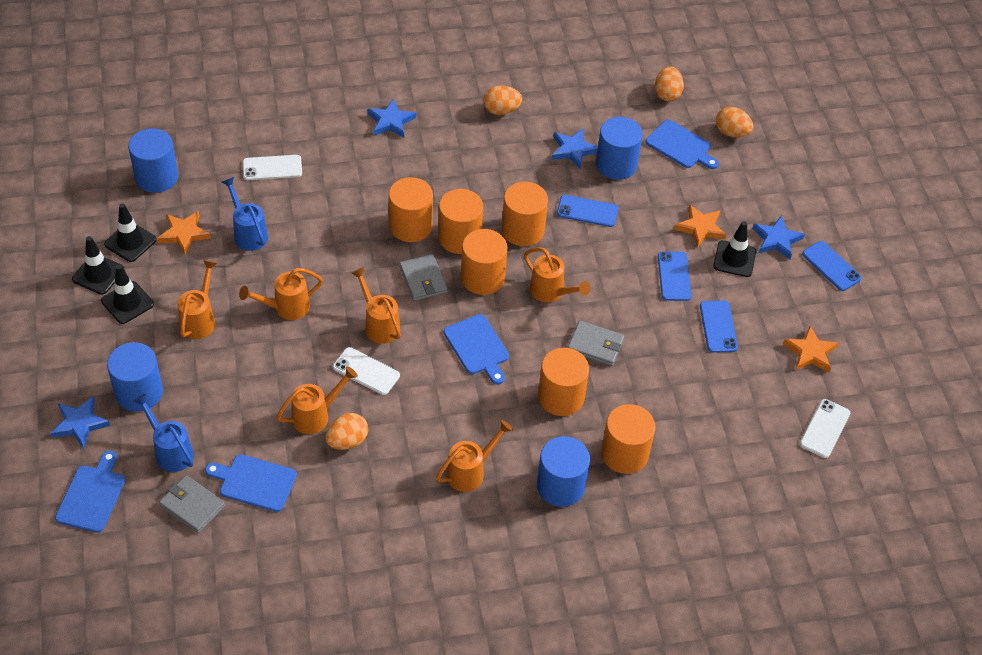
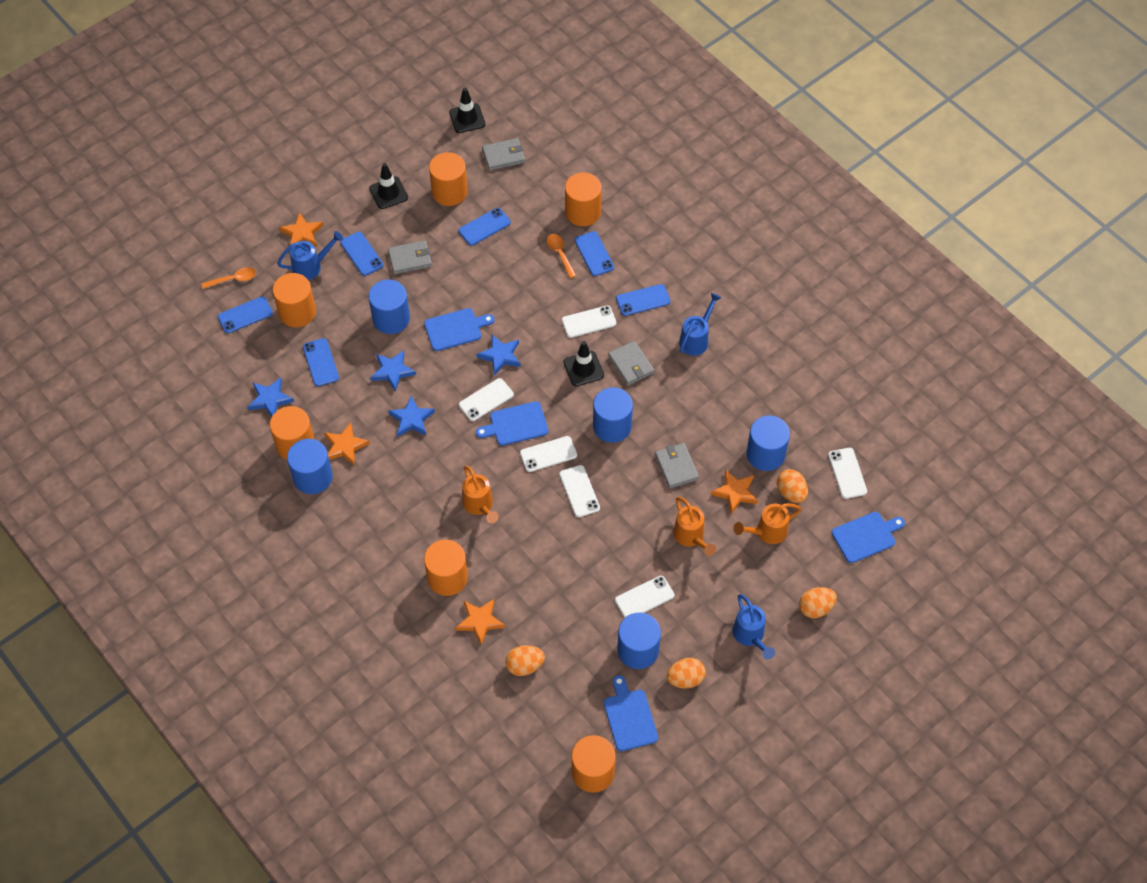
black traffic cone: 4 -> 3
blue cylinder: 4 -> 5
blue phone: 4 -> 6
blue watering can: 2 -> 3
grey wallet: 3 -> 4
orange spoon: 0 -> 2
orange star: 3 -> 4
orange watering can: 6 -> 3
white phone: 3 -> 6

